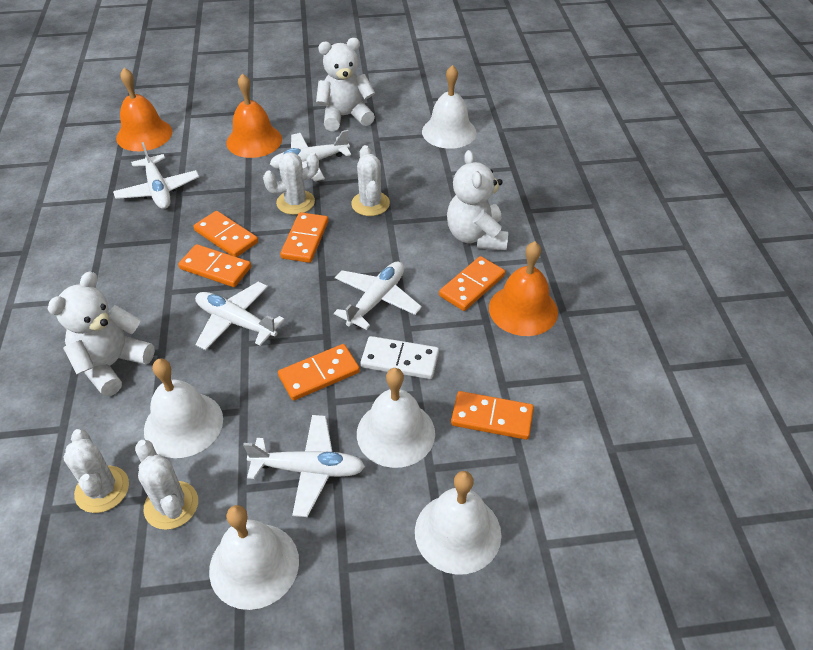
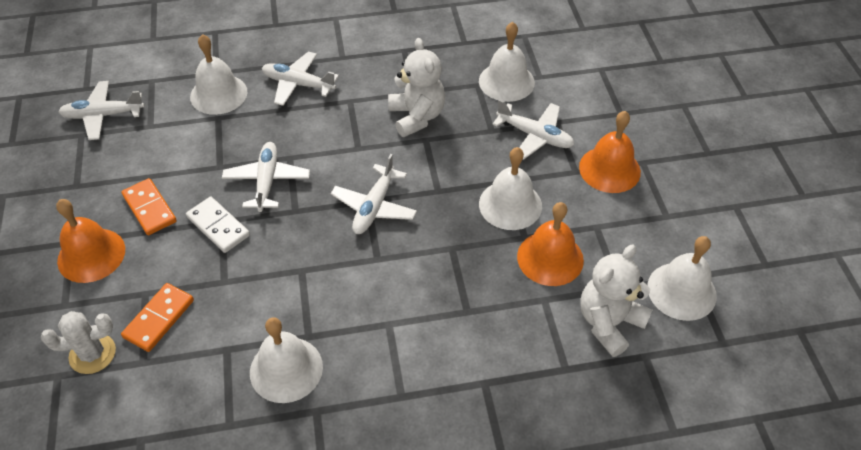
orange domino: 6 -> 2
white cactus: 4 -> 1
white teddy bear: 3 -> 2

